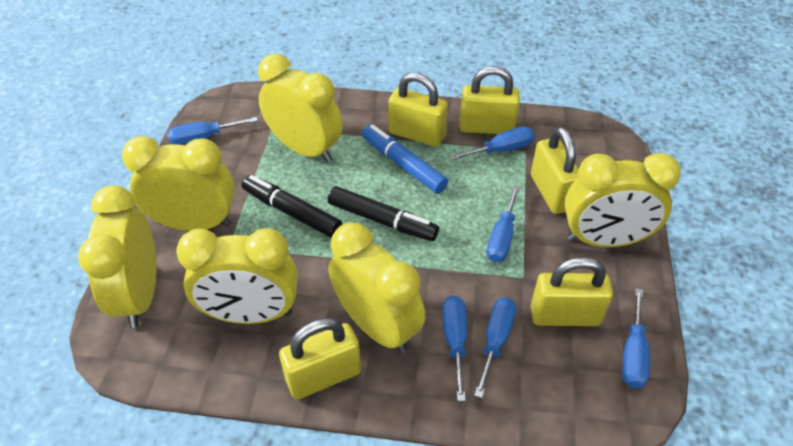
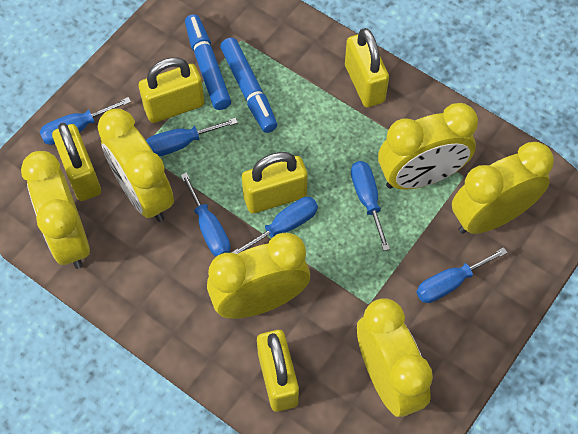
black marker: 2 -> 0
blue marker: 1 -> 2

